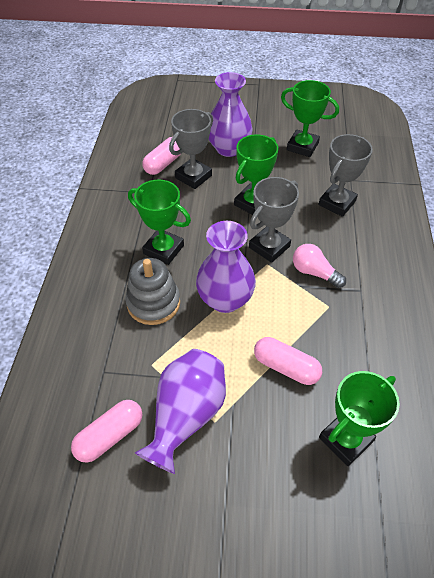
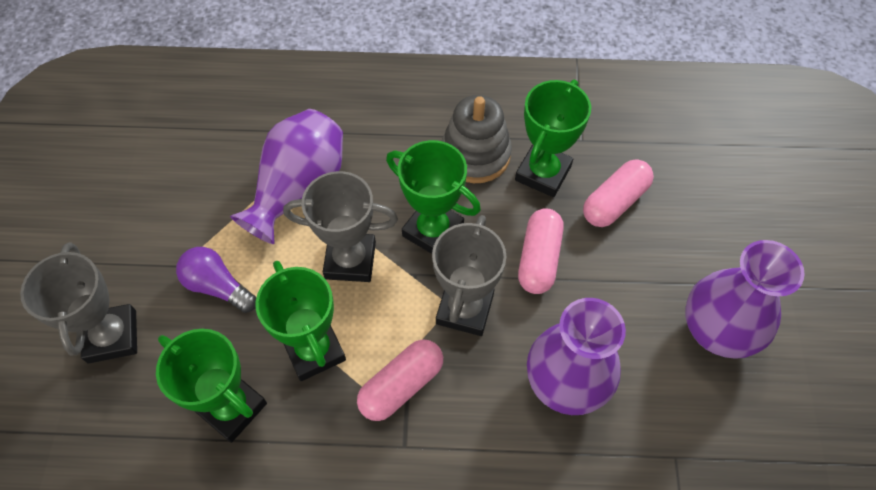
pink light bulb: 1 -> 0
purple light bulb: 0 -> 1

